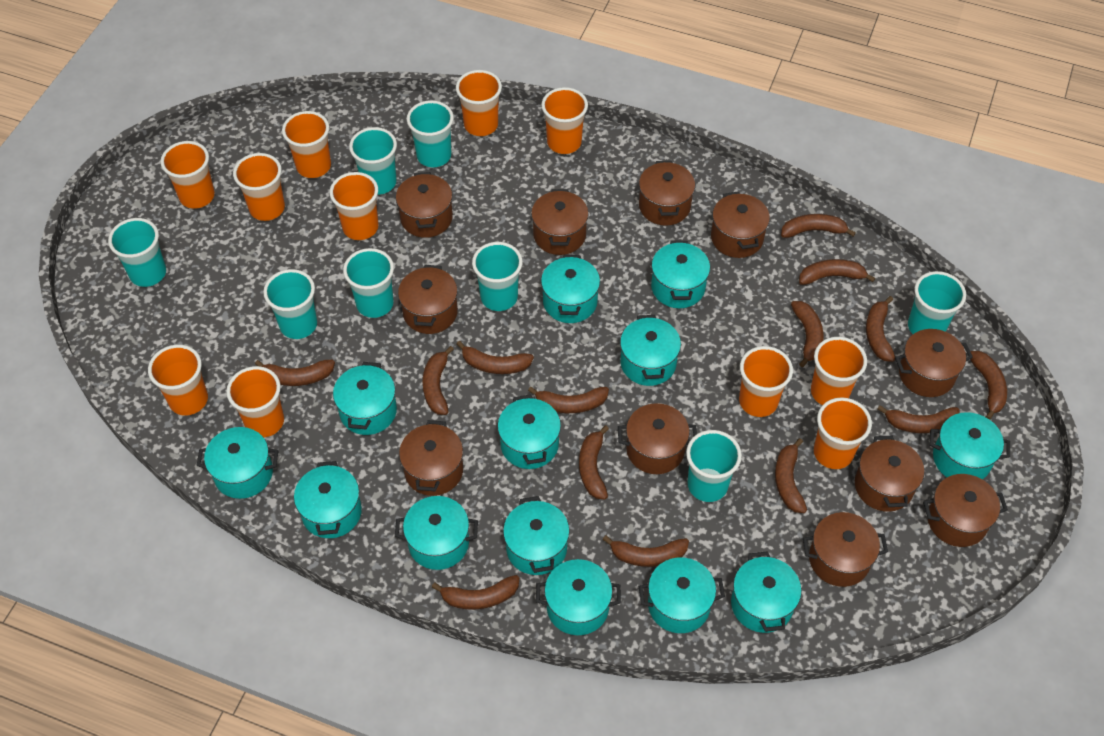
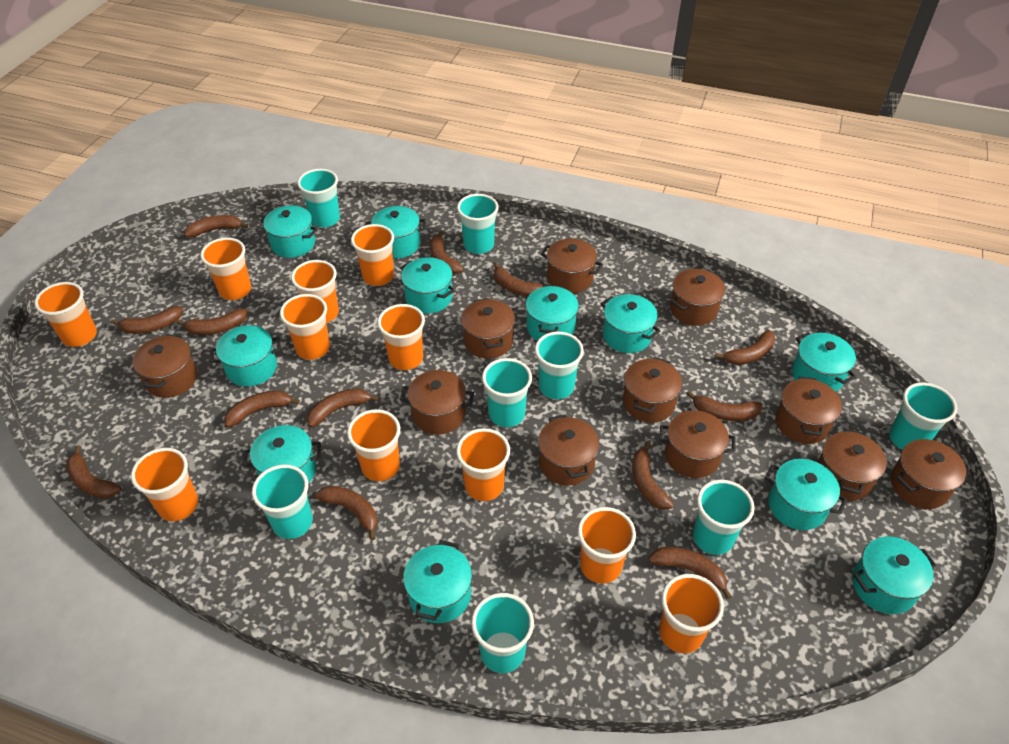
brown banana: 14 -> 13
turquoise pot: 13 -> 11

